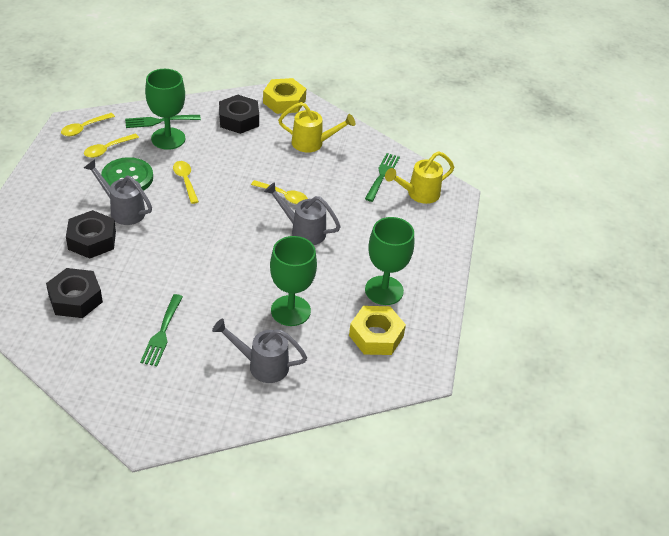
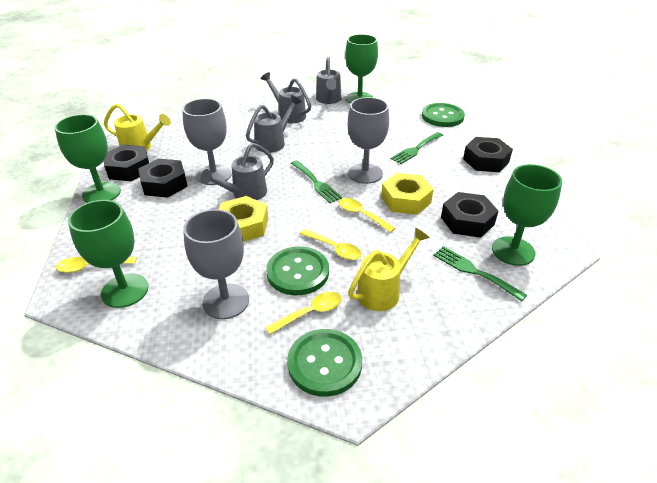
black nut: 3 -> 4
green button: 1 -> 3
green goblet: 3 -> 4
grey goblet: 0 -> 3
grey watering can: 3 -> 4

